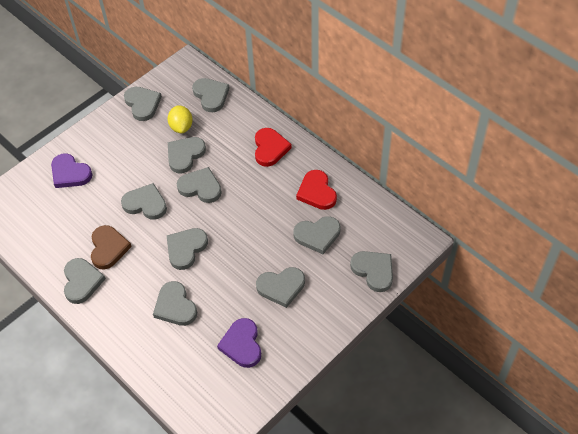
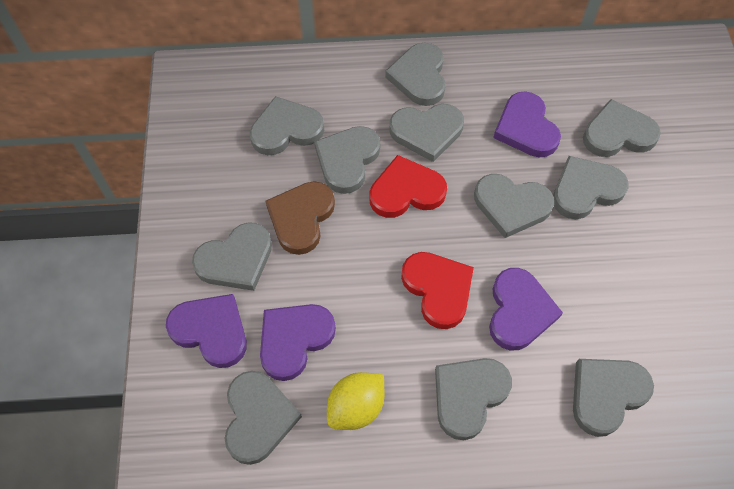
purple heart: 2 -> 4

